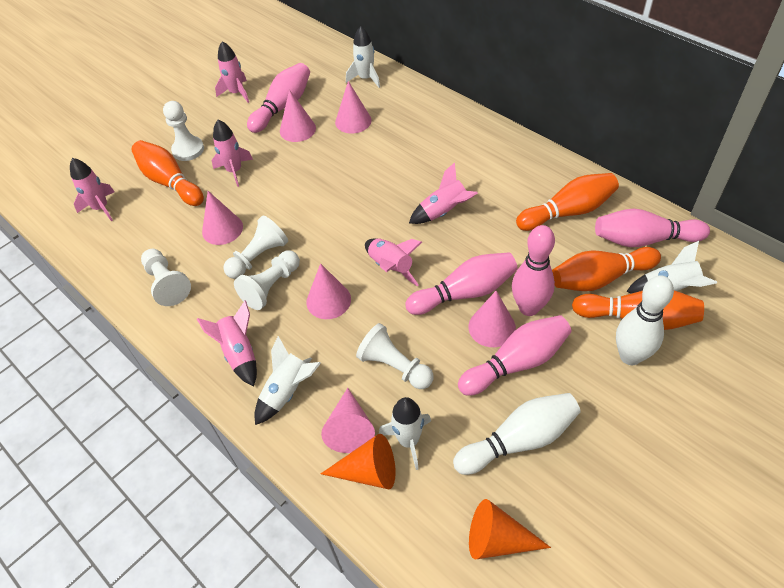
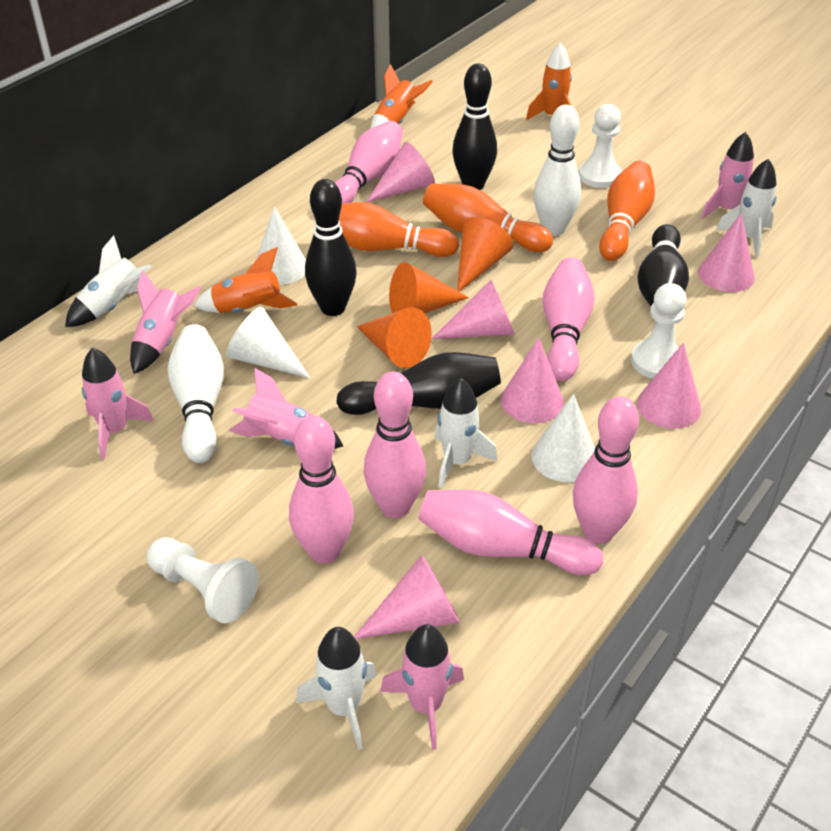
black bowling pin: 0 -> 4
orange bowling pin: 4 -> 3
orange cone: 2 -> 3
orange rocket: 0 -> 3
pink bowling pin: 5 -> 6
pink rocket: 6 -> 5
white cone: 0 -> 3
white pawn: 5 -> 3

